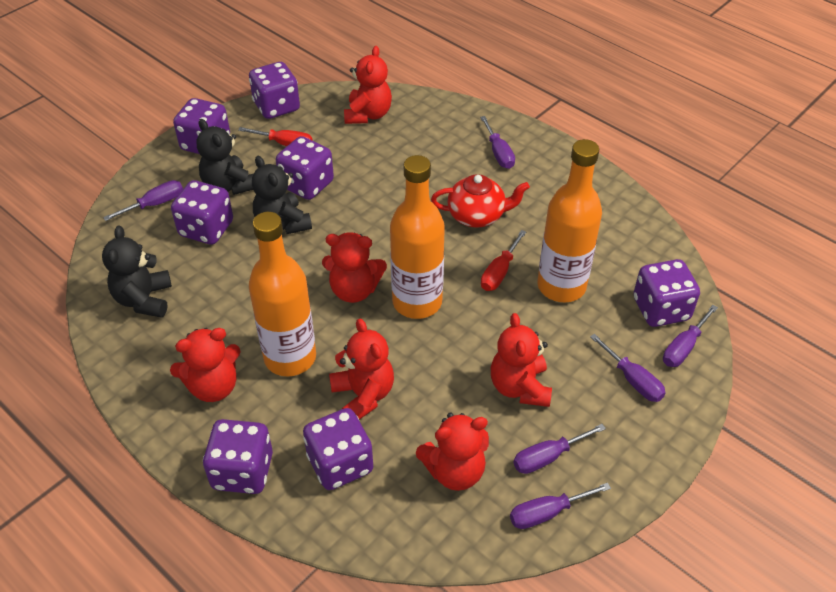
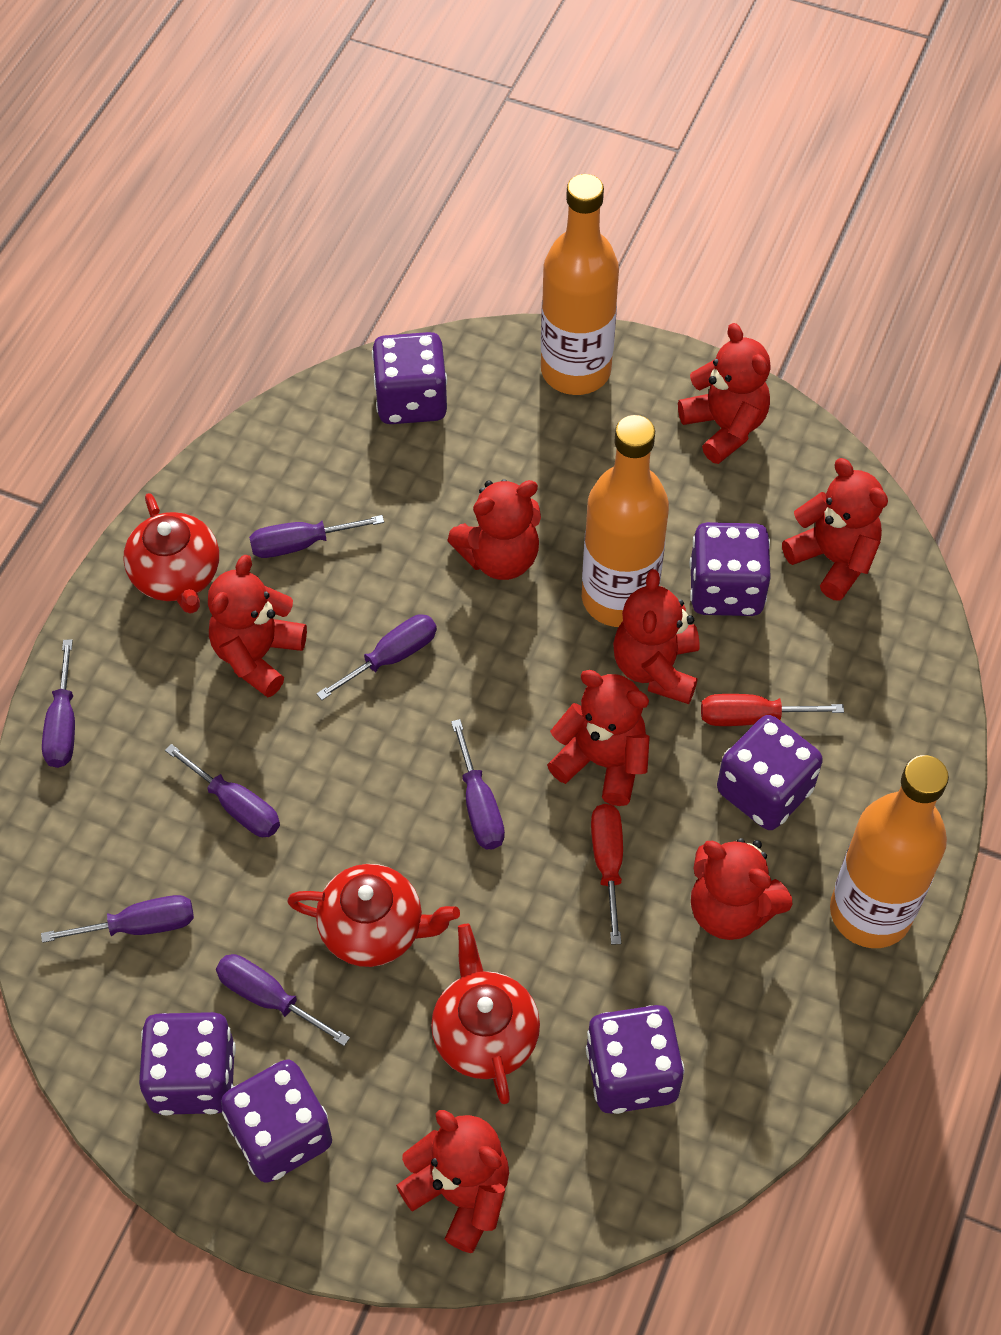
black teddy bear: 3 -> 0
purple dice: 7 -> 6
purple screwdriver: 6 -> 7
red teapot: 1 -> 3
red teddy bear: 6 -> 8

